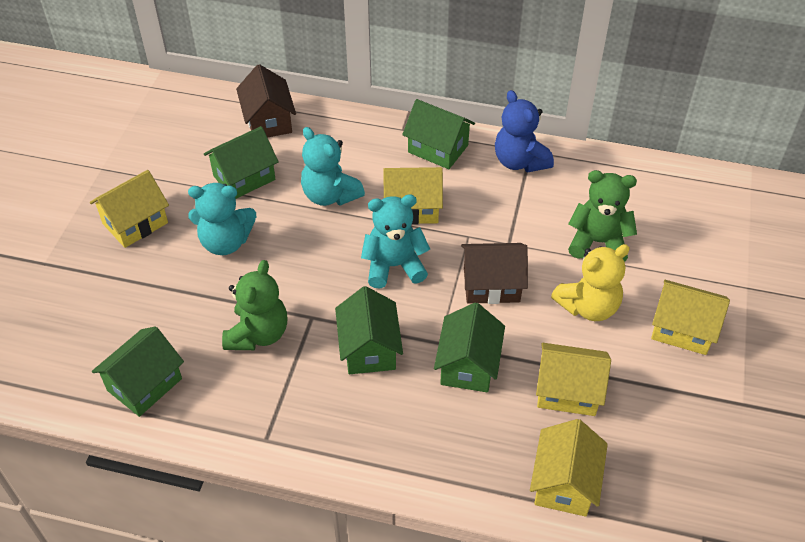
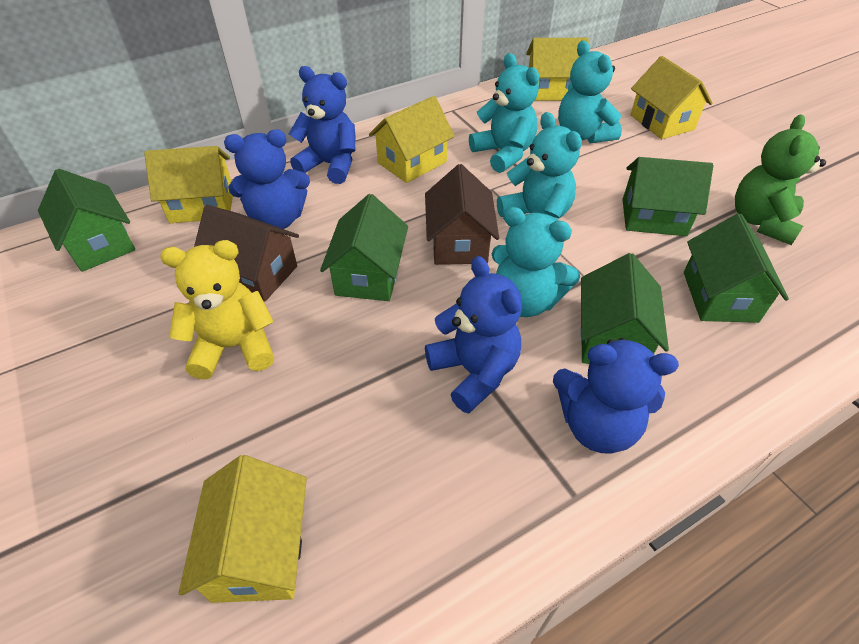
blue teddy bear: 1 -> 4
green teddy bear: 2 -> 1
turquoise teddy bear: 3 -> 4

